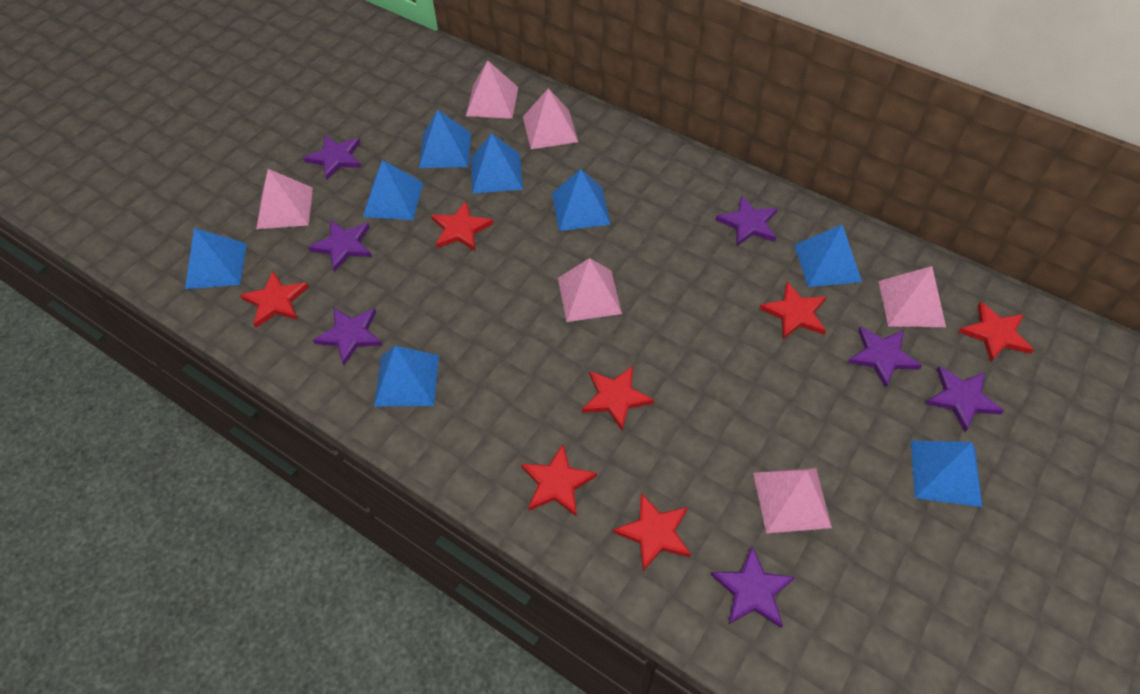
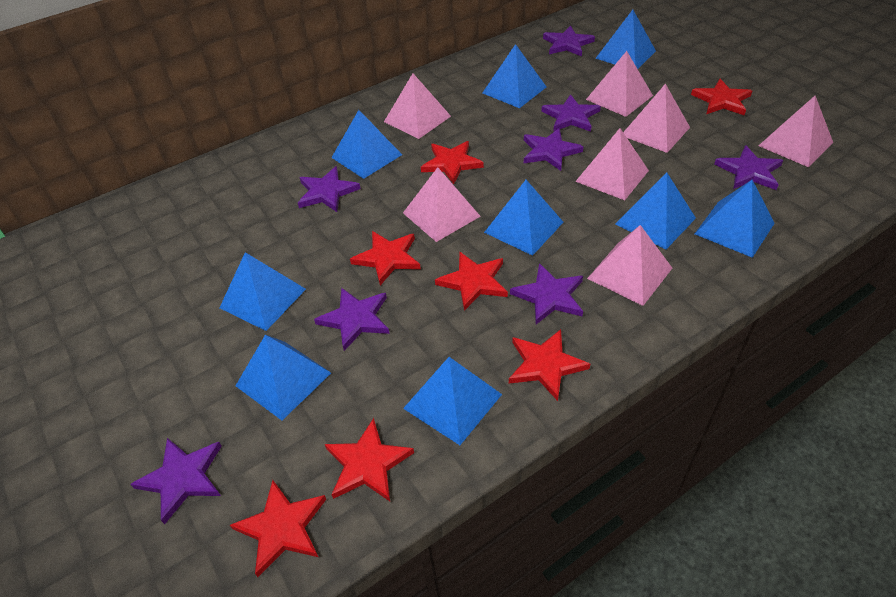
blue pyramid: 8 -> 9
pink pyramid: 6 -> 7
purple star: 7 -> 8

